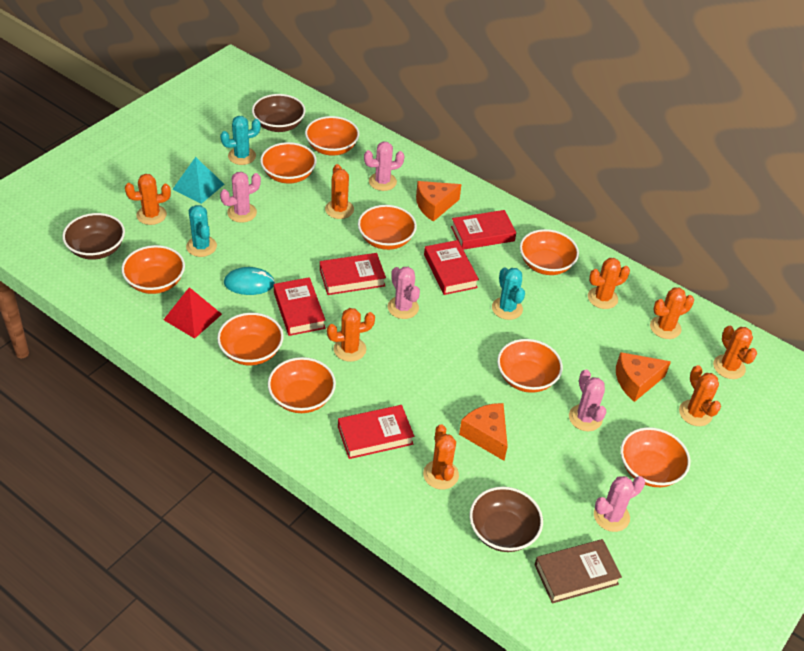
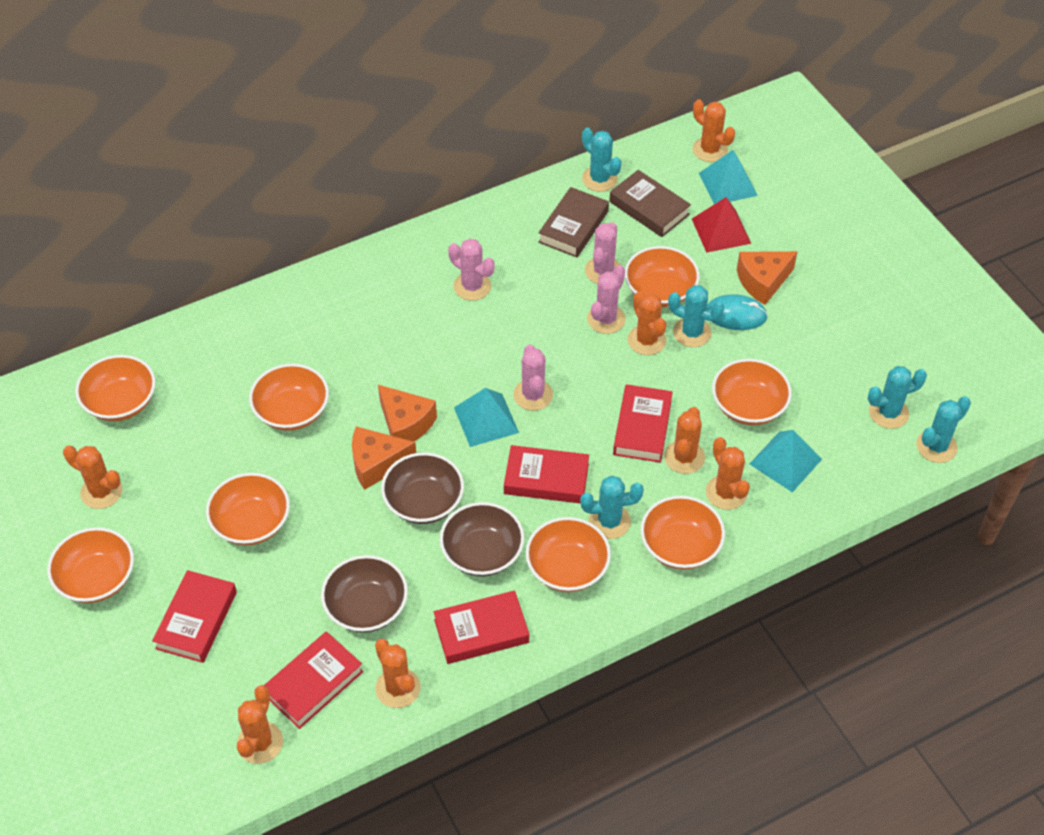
brown book: 1 -> 2
orange bowl: 9 -> 8
orange cactus: 8 -> 7
pink cactus: 5 -> 4
turquoise cactus: 3 -> 5
turquoise pyramid: 1 -> 3

